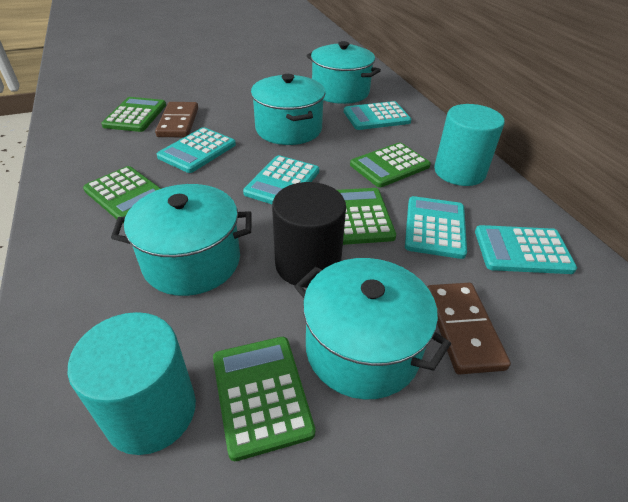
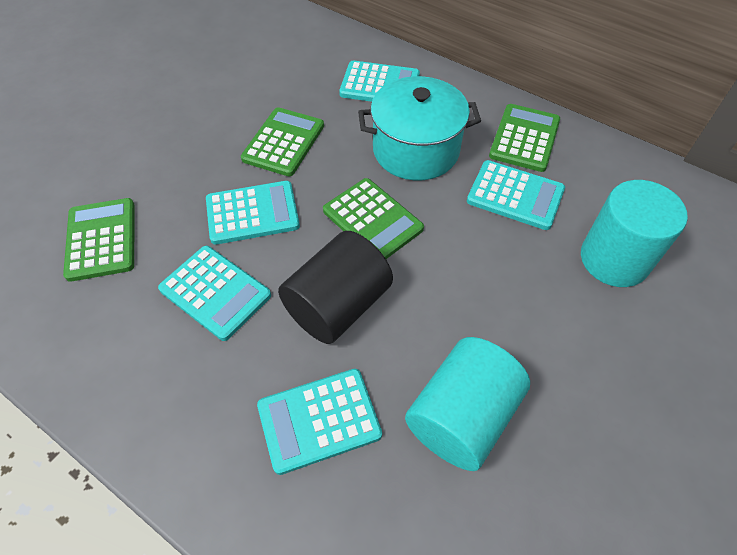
brown domino: 2 -> 0
green calculator: 5 -> 4
turquoise pot: 4 -> 1

